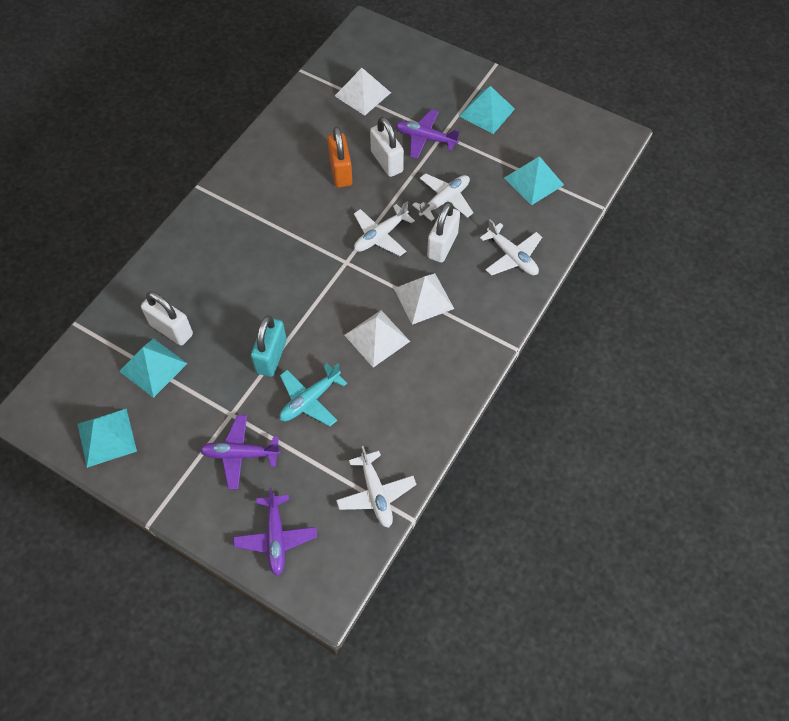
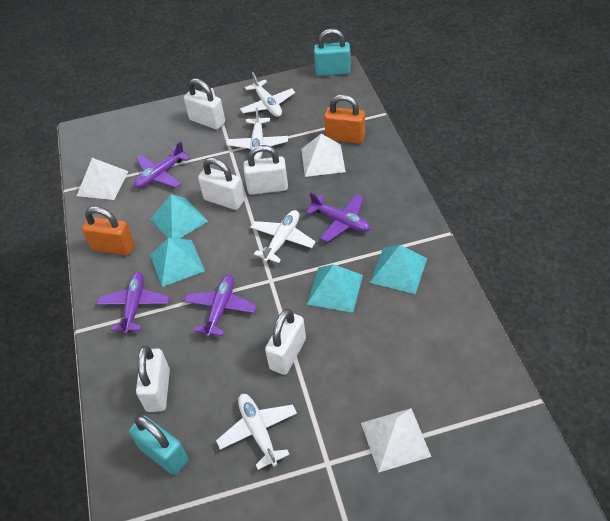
orange padlock: 1 -> 2
purple plane: 3 -> 4
turquoise padlock: 1 -> 2
turquoise plane: 1 -> 0
white padlock: 3 -> 5

